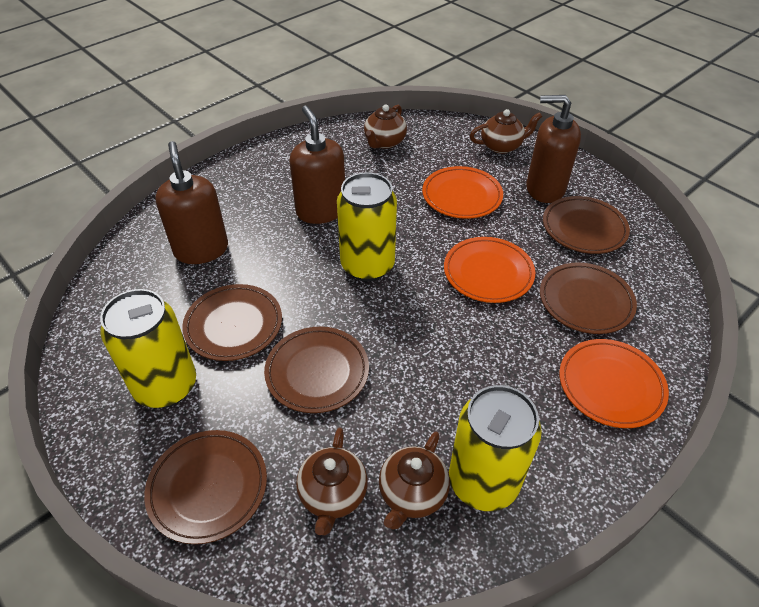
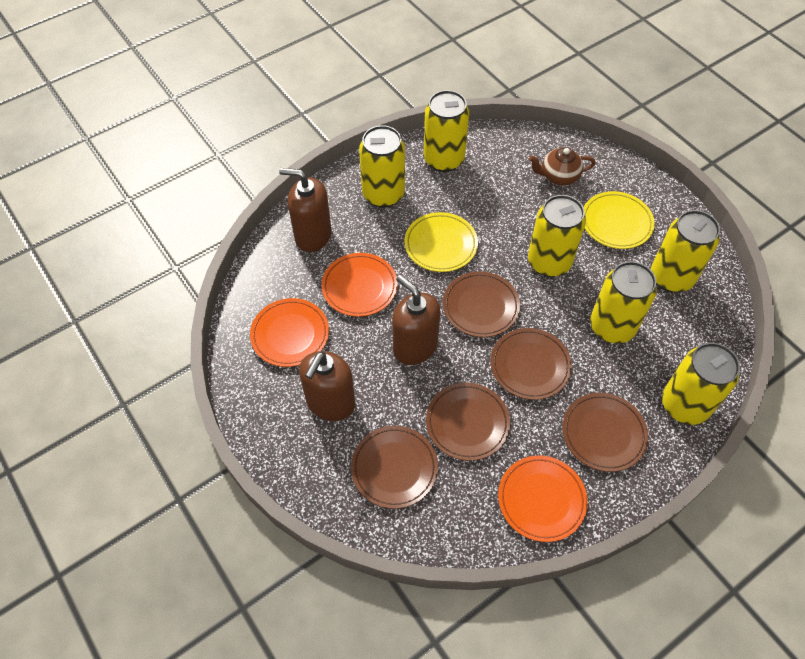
brown teapot: 4 -> 1
yellow can: 3 -> 6
yellow plate: 0 -> 2

